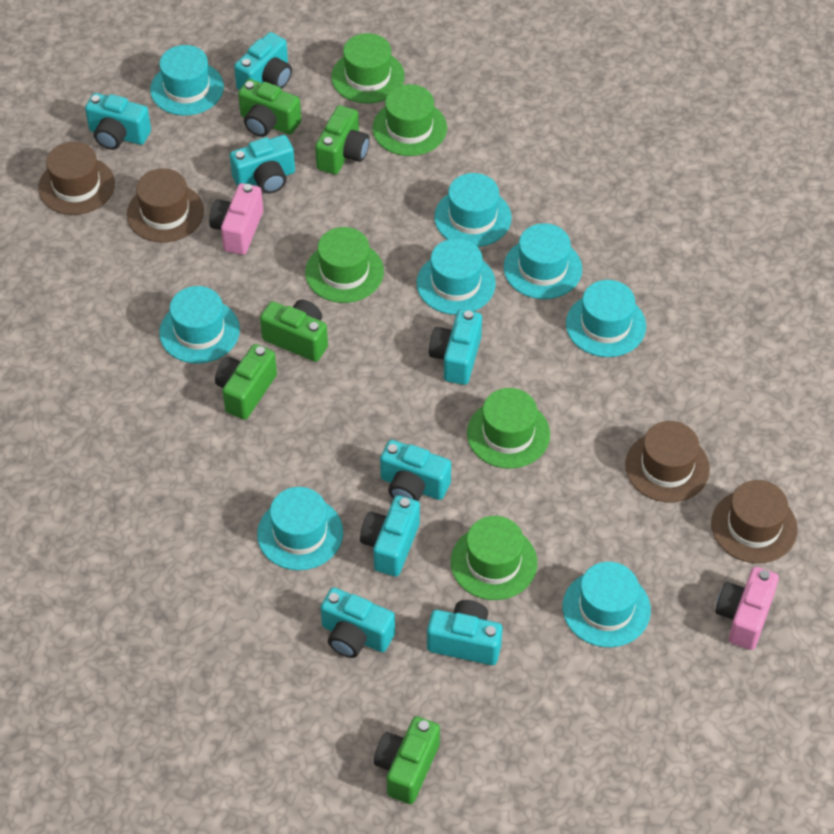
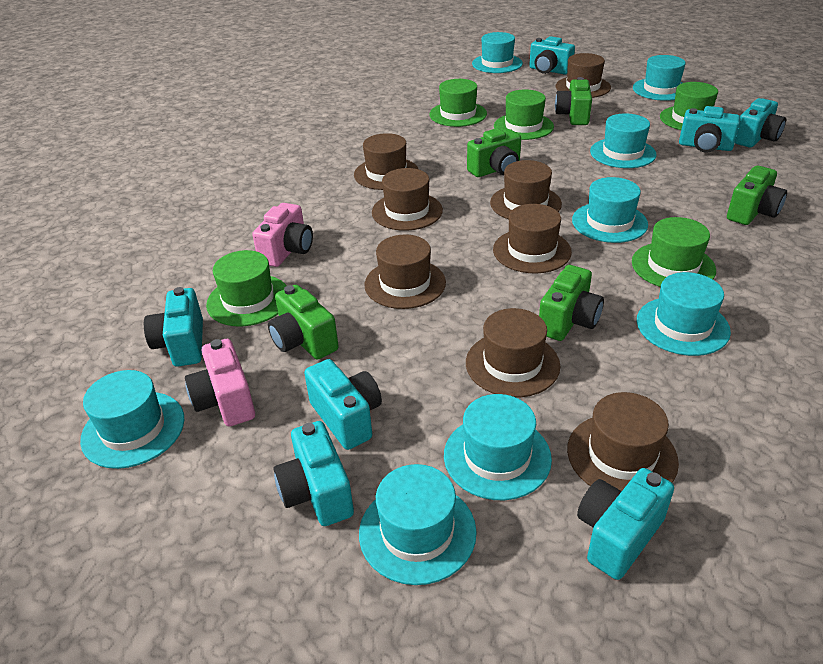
brown hat: 4 -> 8
turquoise camera: 8 -> 7

